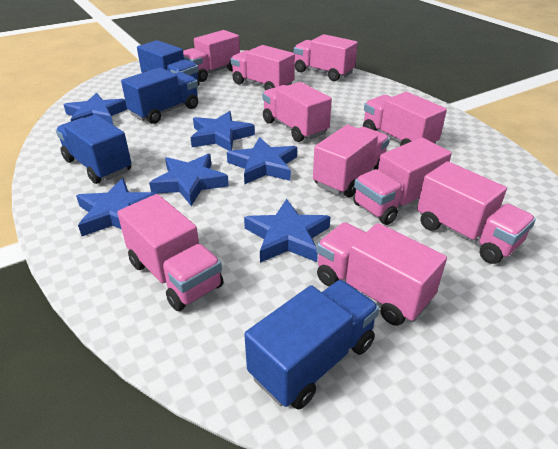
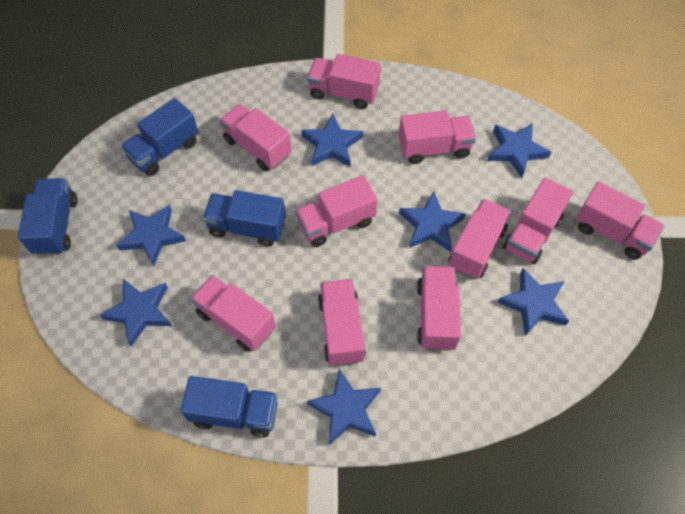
blue star: 6 -> 7

